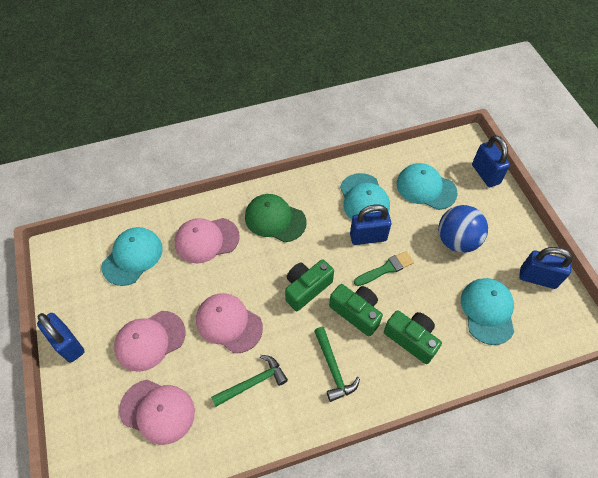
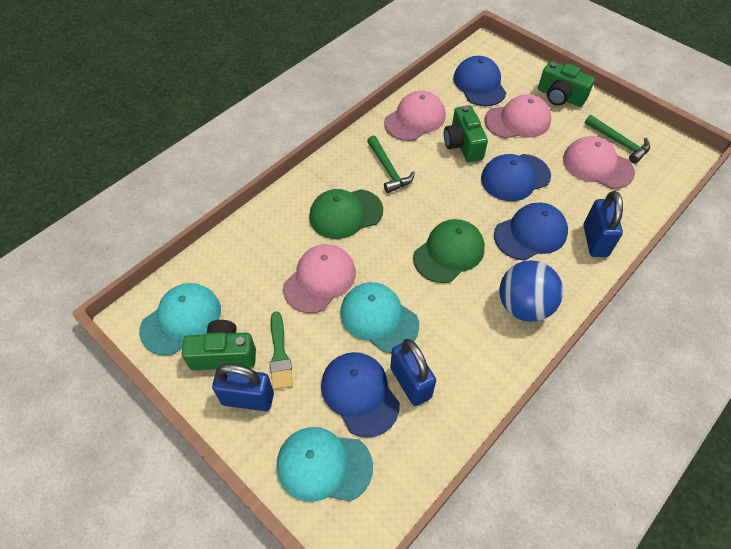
blue cap: 0 -> 4
blue padlock: 4 -> 3
green cap: 1 -> 2
turquoise cap: 4 -> 3

